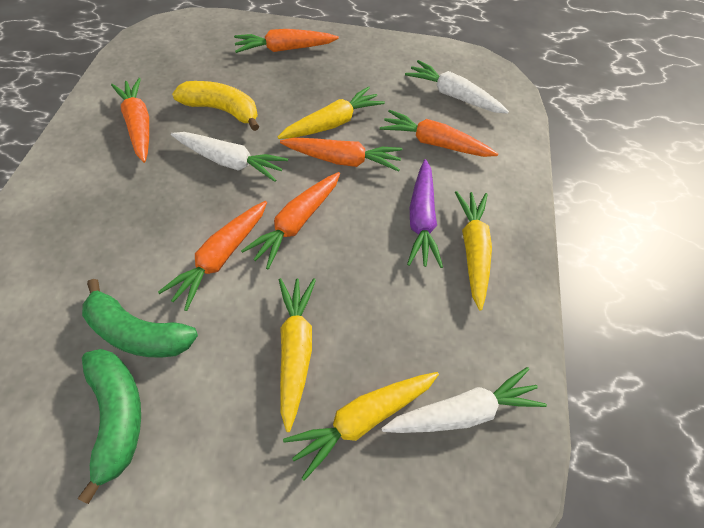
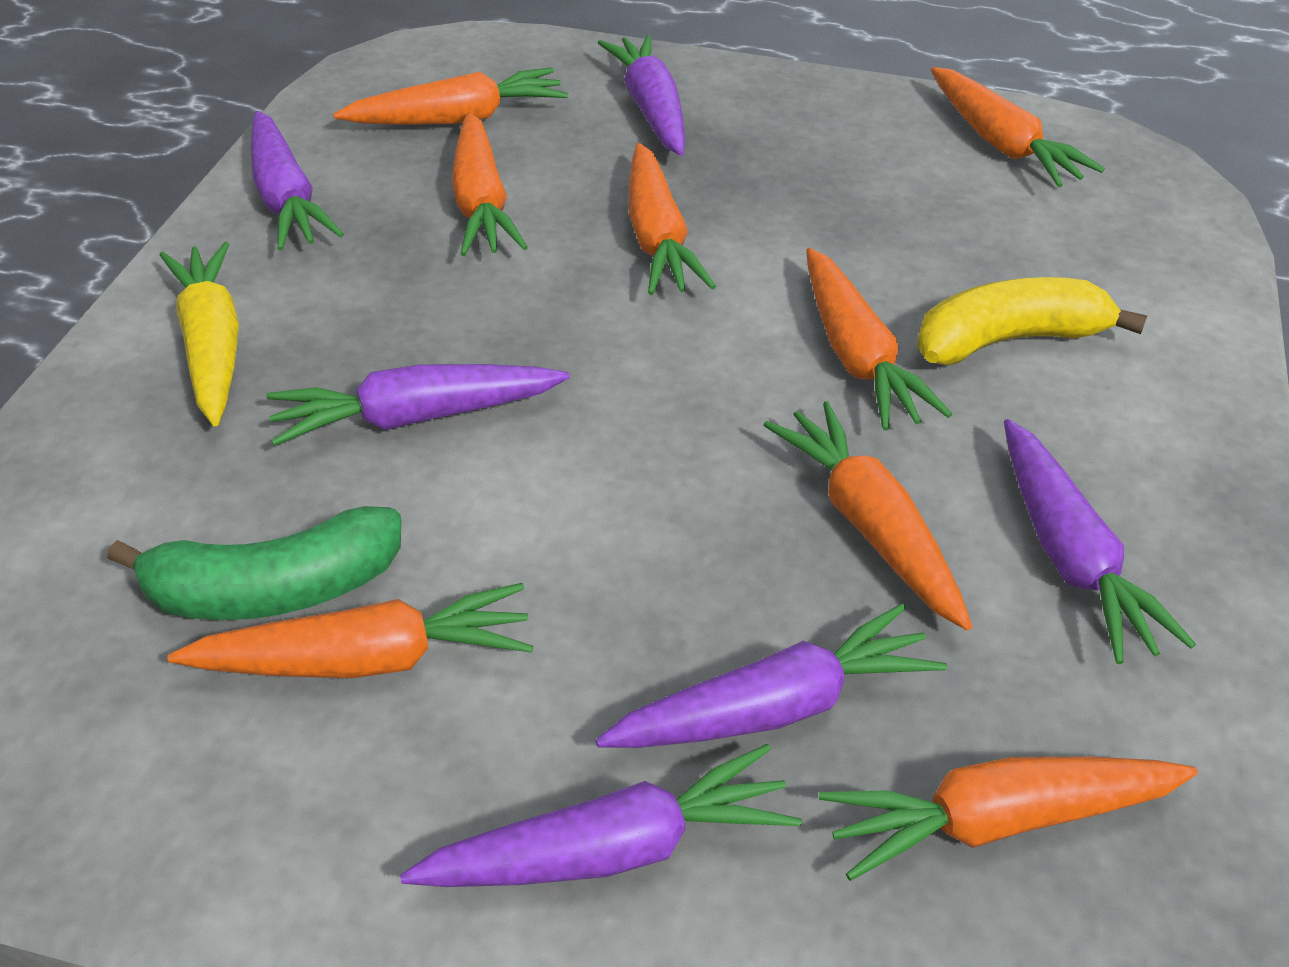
green banana: 2 -> 1
orange carrot: 6 -> 8
purple carrot: 1 -> 6
white carrot: 3 -> 0
yellow carrot: 4 -> 1

